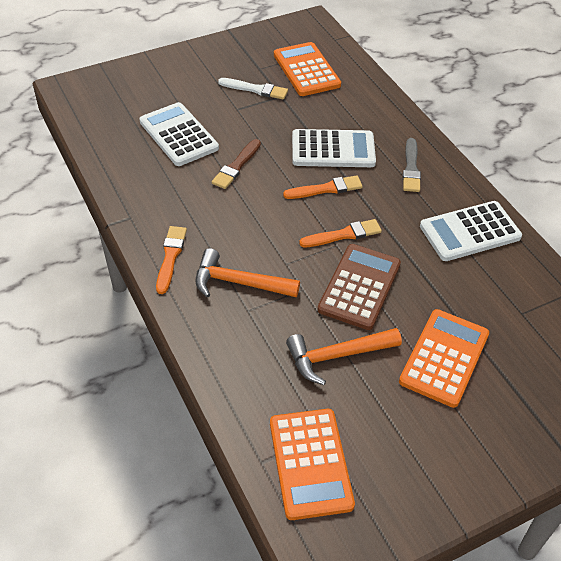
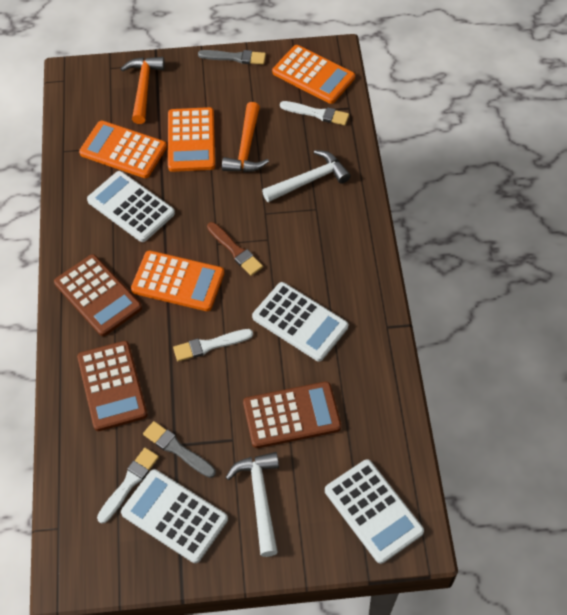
brown calculator: 1 -> 3
grey brush: 1 -> 2
orange brush: 3 -> 0
orange calculator: 3 -> 4
white brush: 1 -> 3
white calculator: 3 -> 4
white hammer: 0 -> 2

